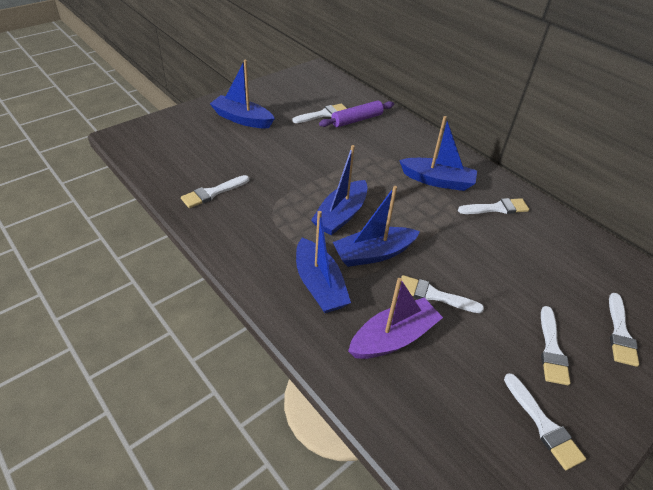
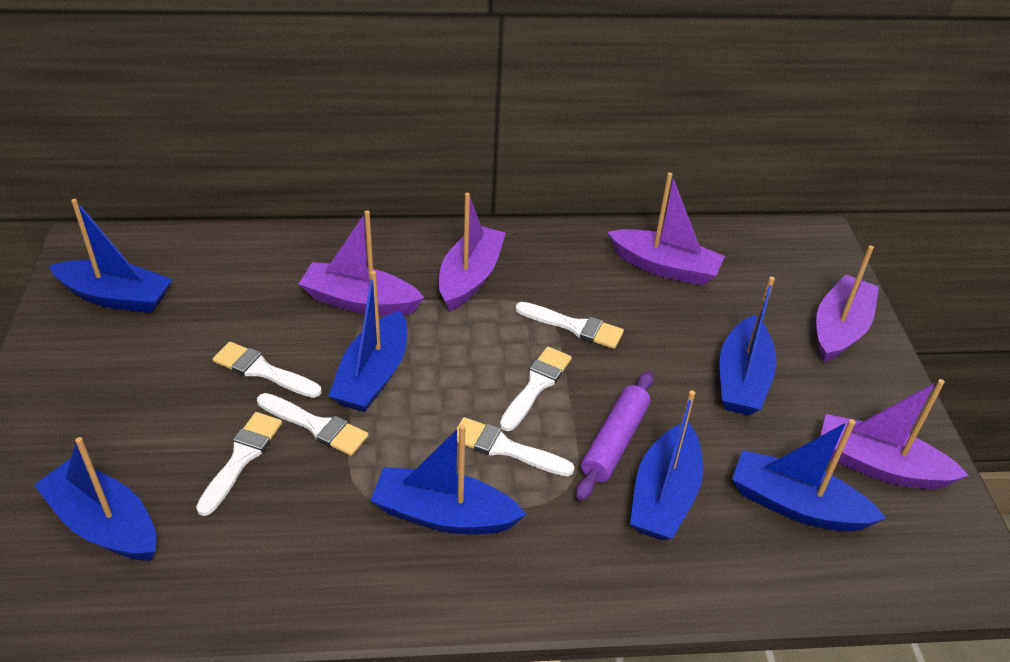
blue boat: 5 -> 7
purple boat: 1 -> 5
white brush: 7 -> 6

